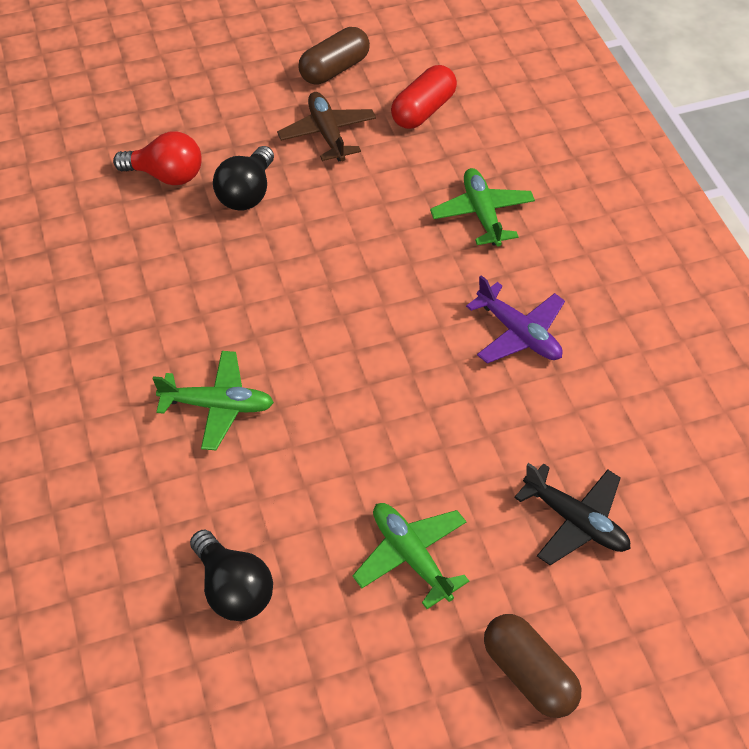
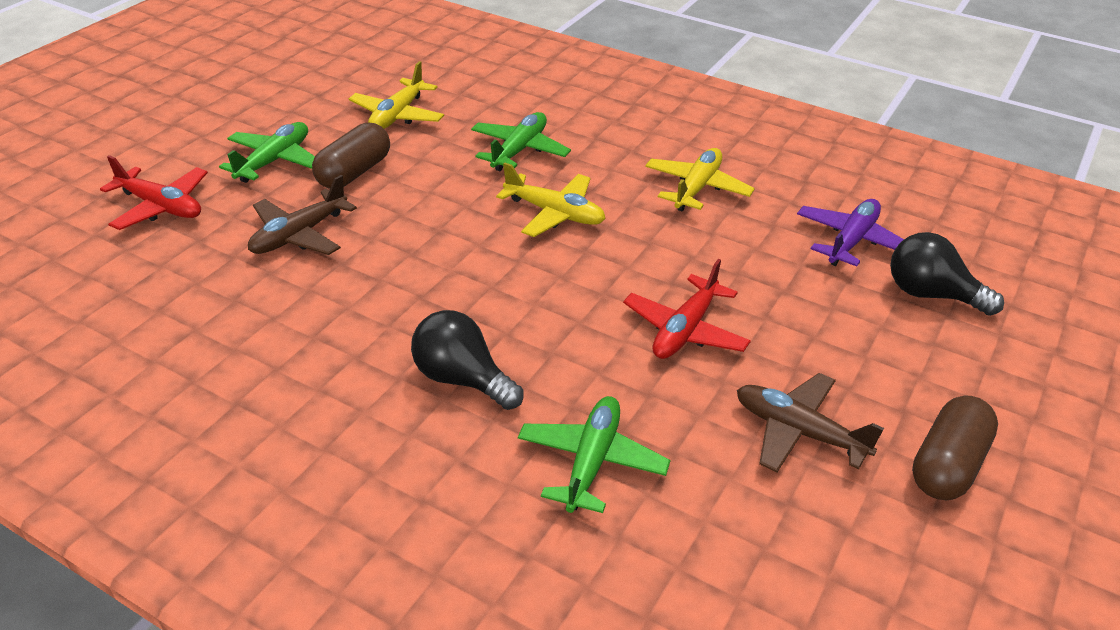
black plane: 1 -> 0
brown plane: 1 -> 2
red capsule: 1 -> 0
red light bulb: 1 -> 0
red plane: 0 -> 2
yellow plane: 0 -> 3

